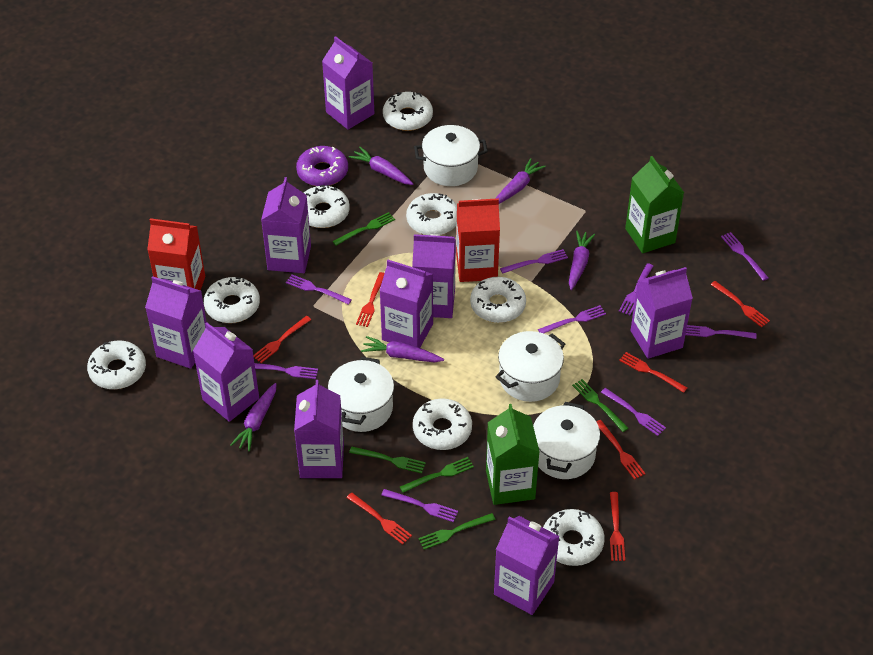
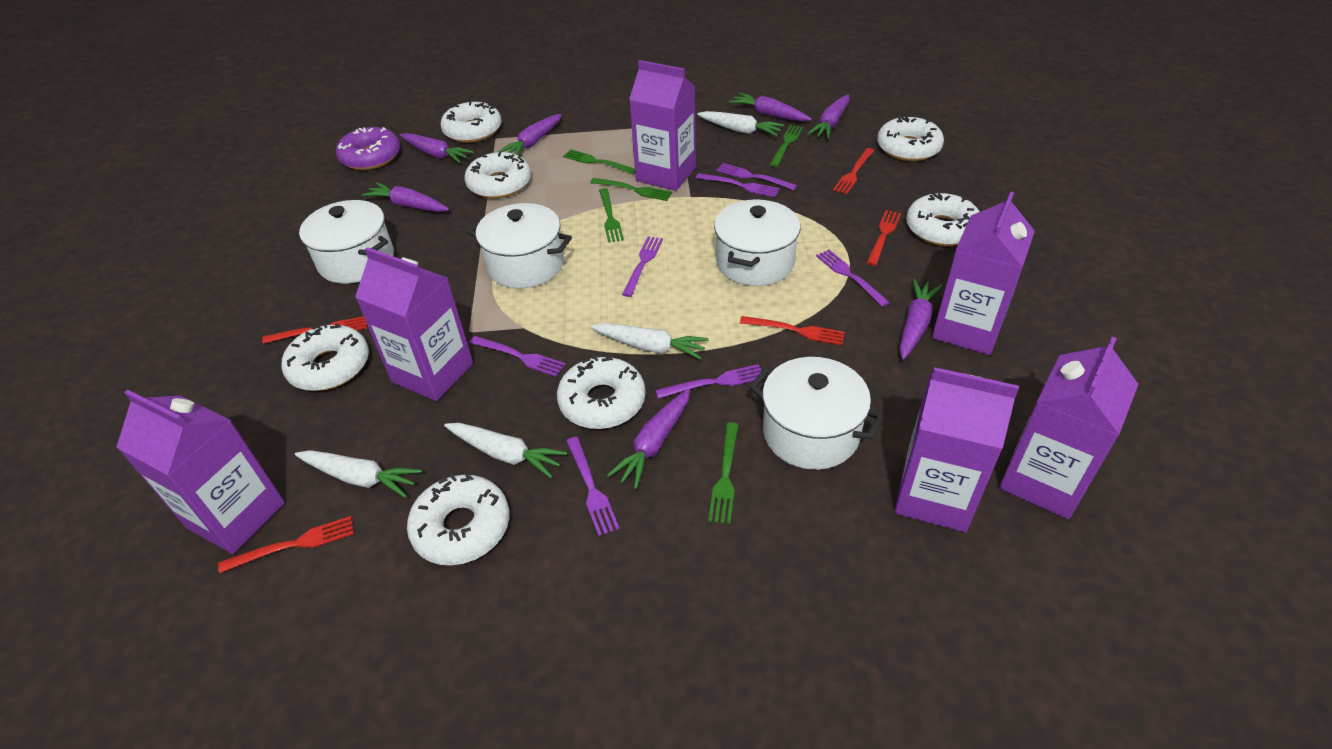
green carton: 2 -> 0
purple carrot: 5 -> 7
purple carton: 9 -> 6
purple fork: 9 -> 7
red carton: 2 -> 0
red fork: 7 -> 5
white carrot: 0 -> 4
white donut: 8 -> 7

